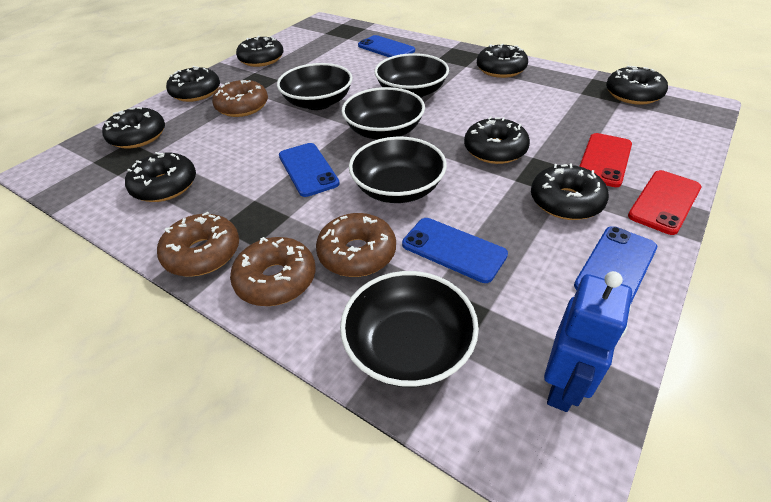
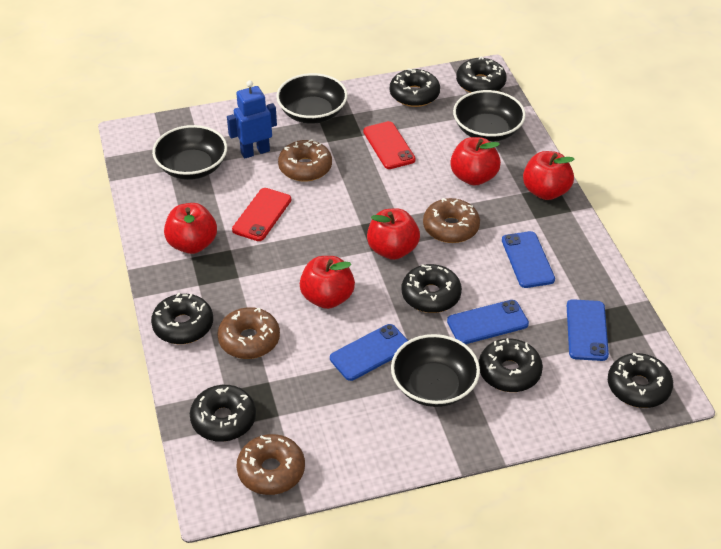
black bowl: 5 -> 4
black donut: 8 -> 7
red apple: 0 -> 5

